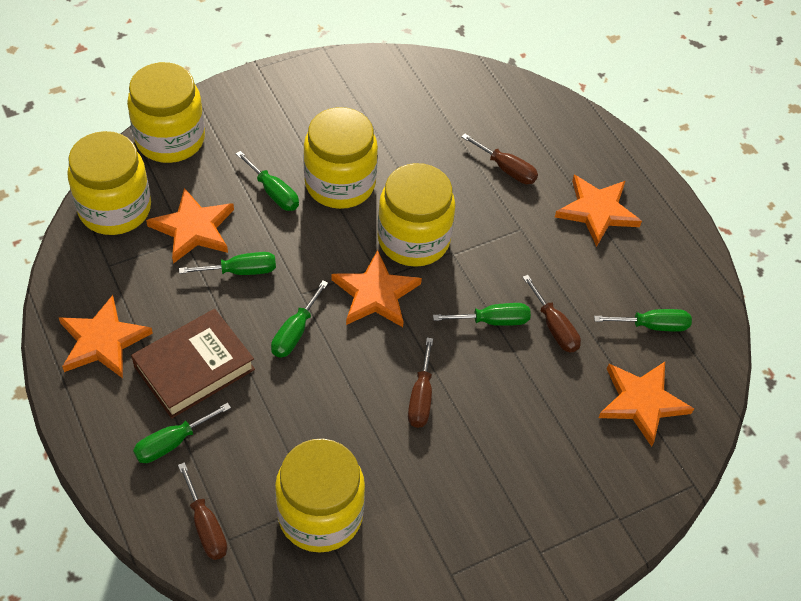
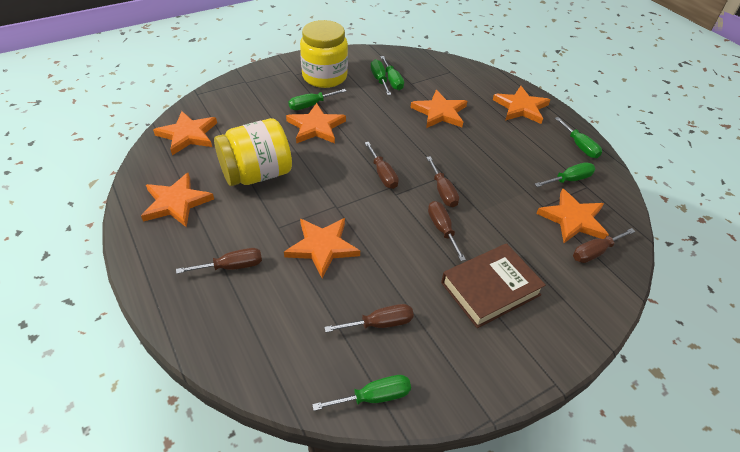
brown screwdriver: 4 -> 6
orange star: 5 -> 7
yellow jar: 5 -> 2

